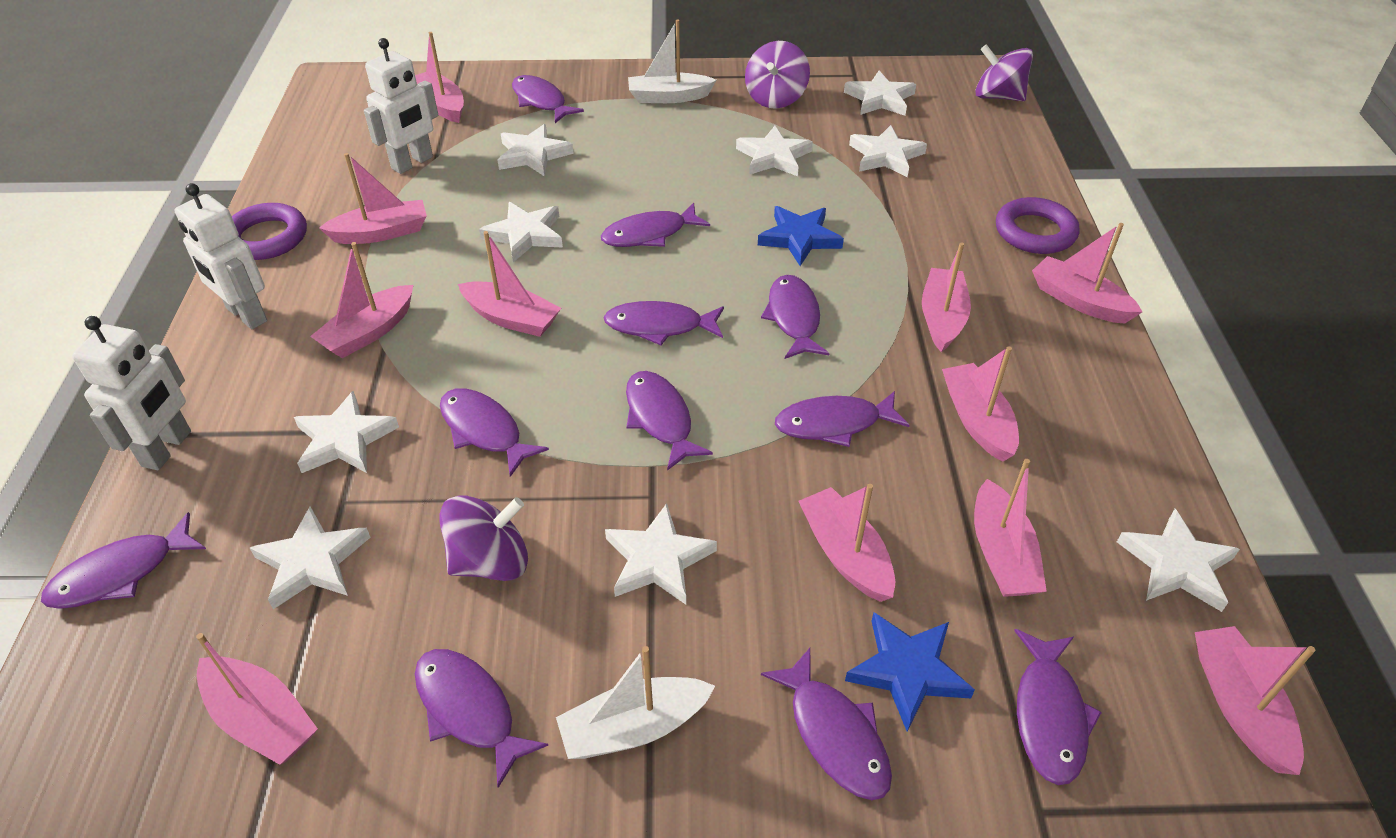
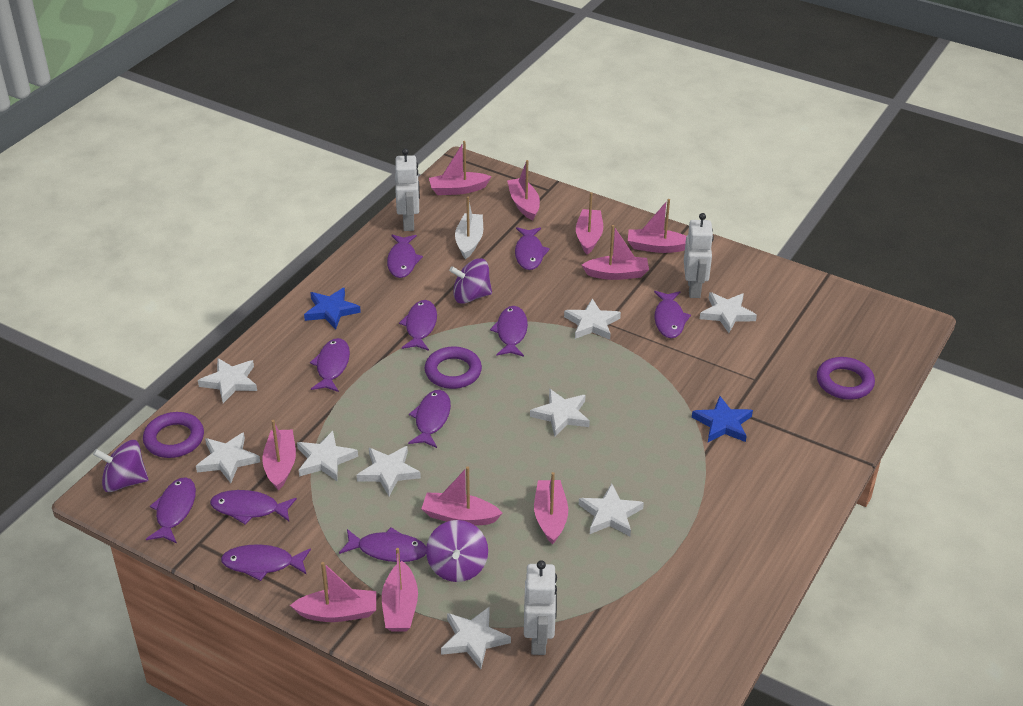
pink boat: 11 -> 10
purple ring: 2 -> 3
white boat: 2 -> 1

